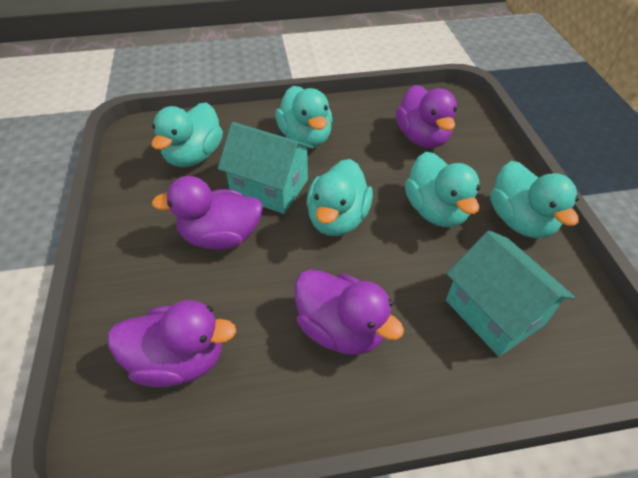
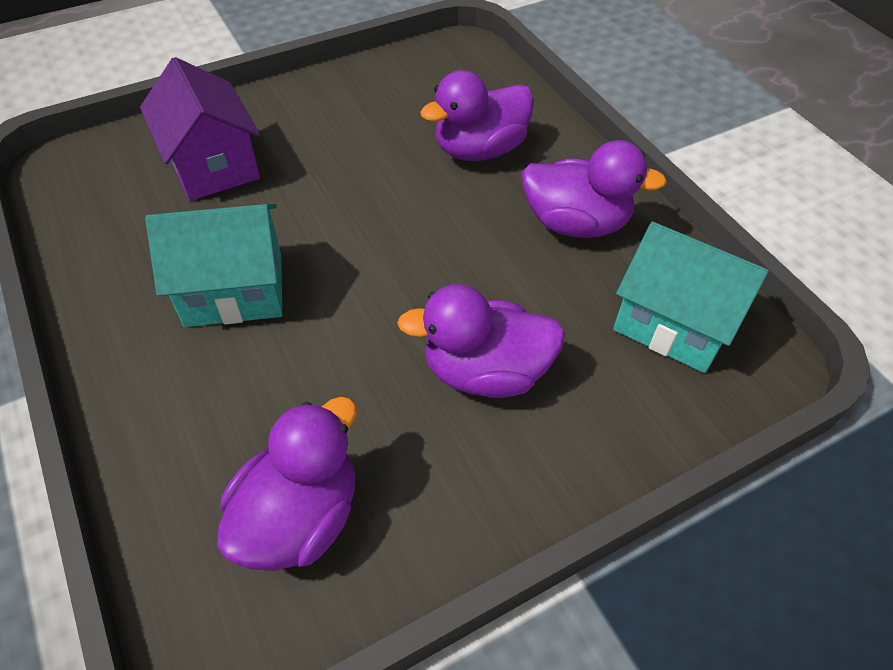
purple house: 0 -> 1
turquoise duck: 5 -> 0

